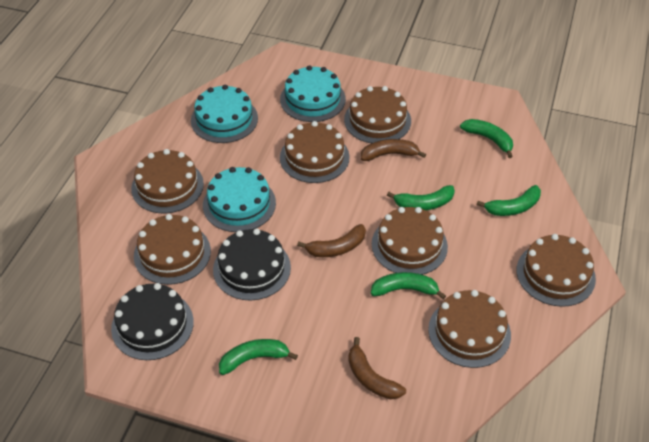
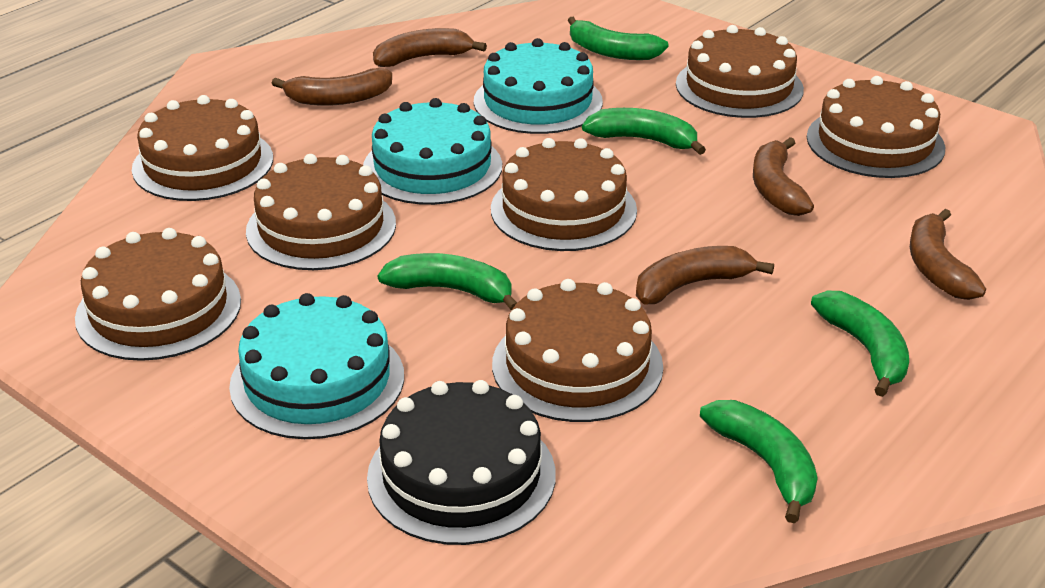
black cake: 2 -> 1
brown banana: 3 -> 5

